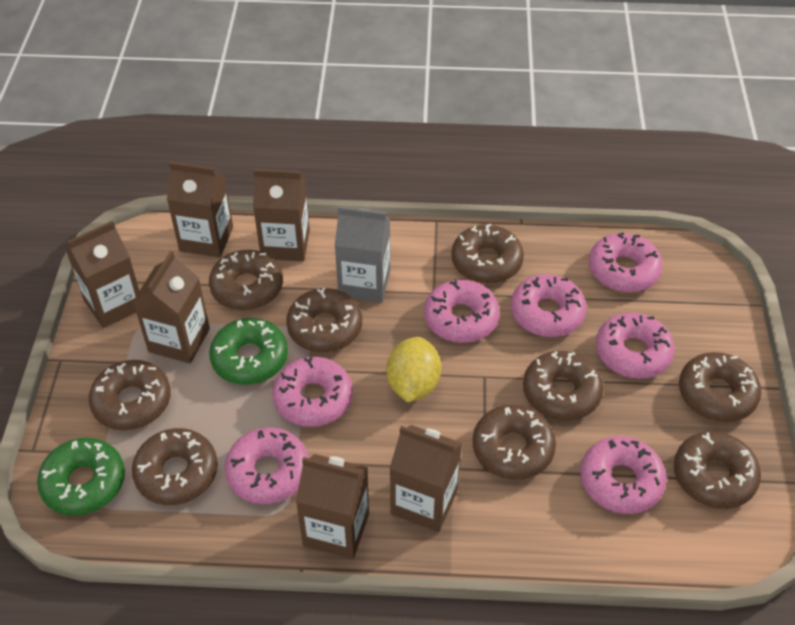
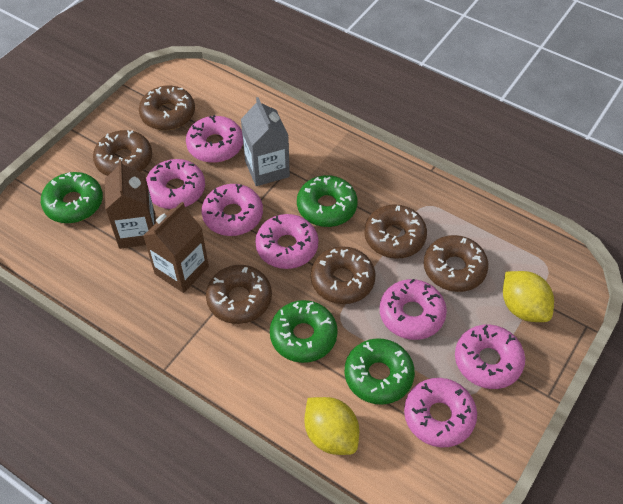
brown carton: 6 -> 2
brown donut: 9 -> 6
green donut: 2 -> 4
yellow lemon: 1 -> 2

